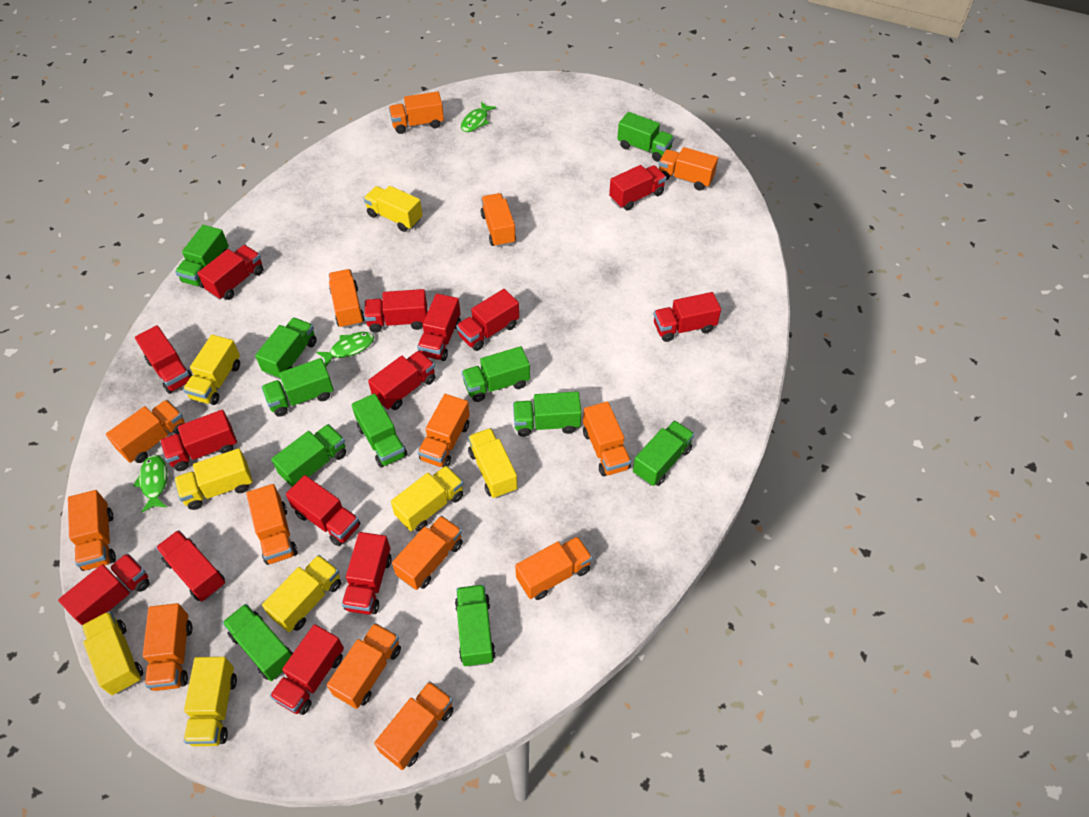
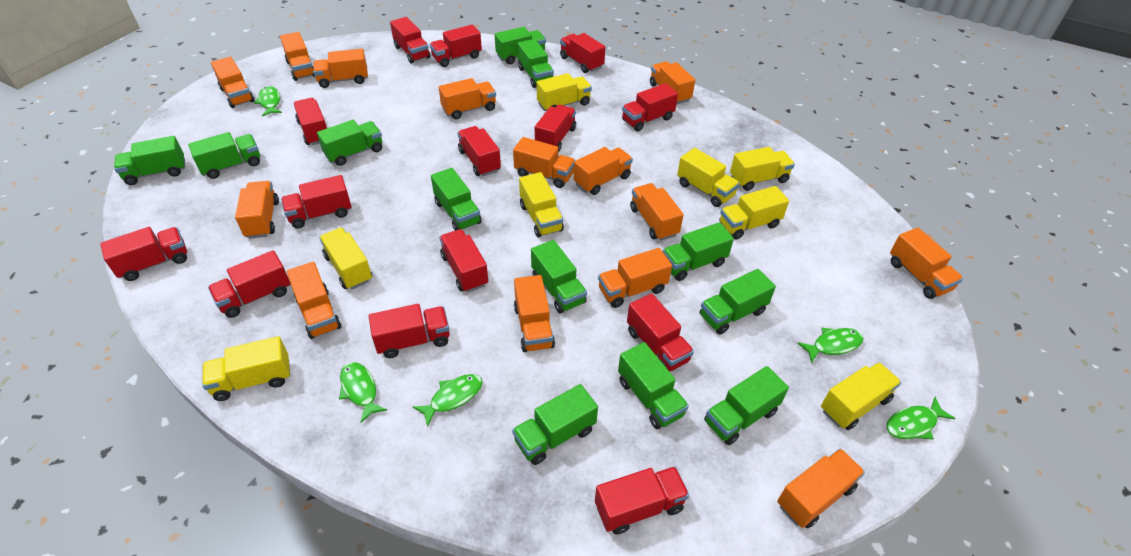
green fish: 3 -> 5
green truck: 11 -> 12

